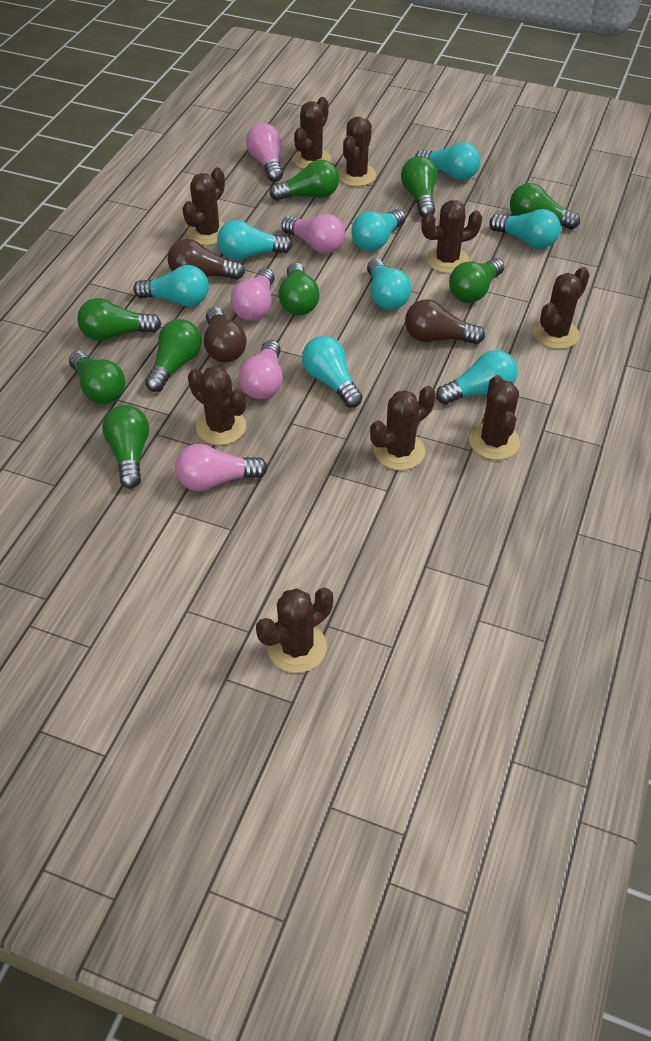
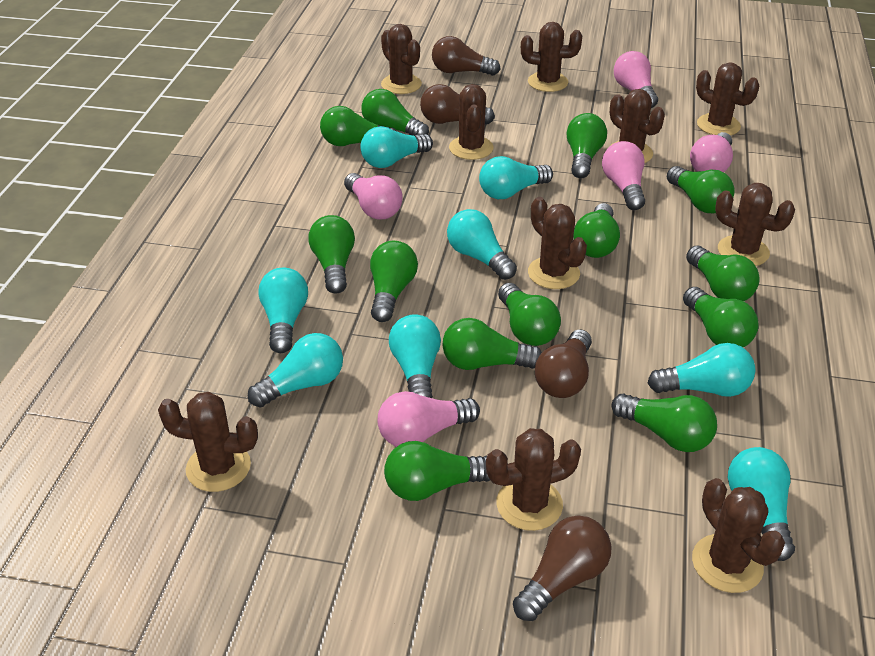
brown cactus: 9 -> 10
brown light bulb: 3 -> 4
green light bulb: 9 -> 13

